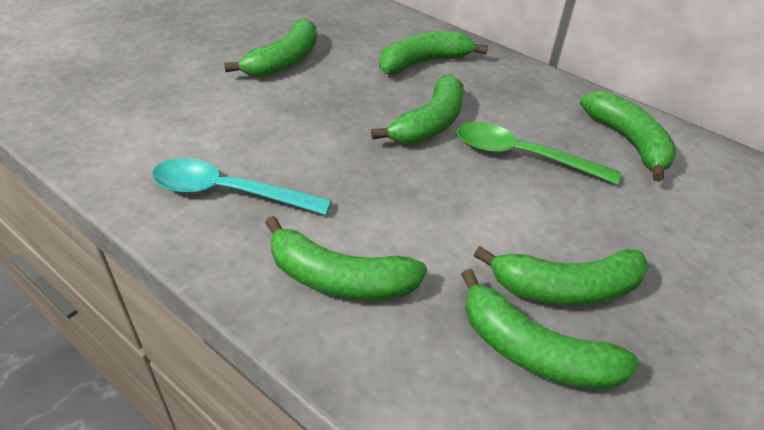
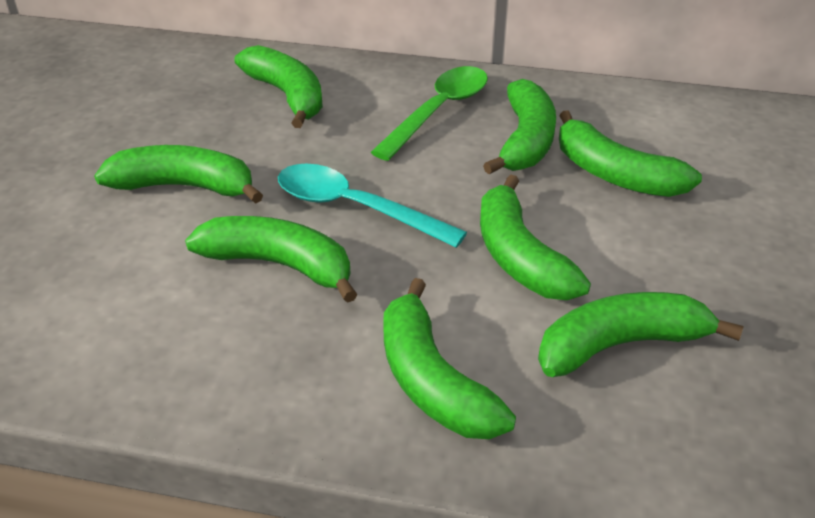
green banana: 7 -> 8

